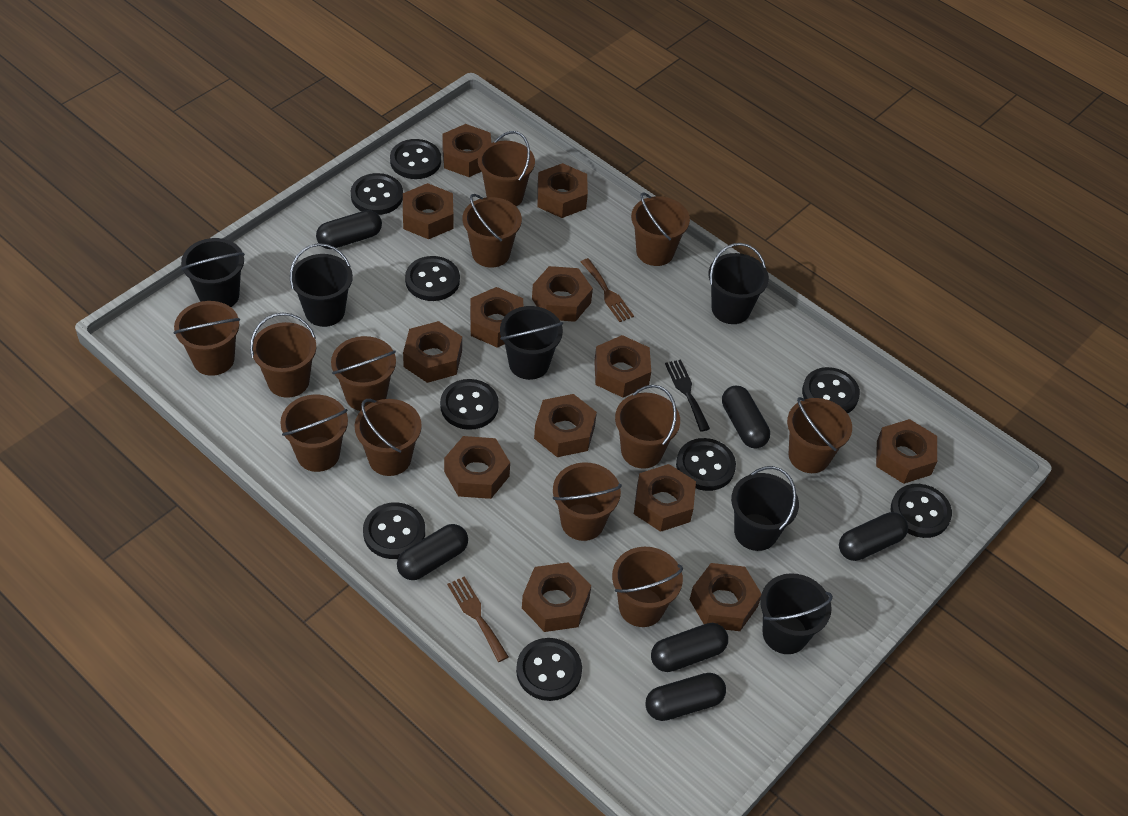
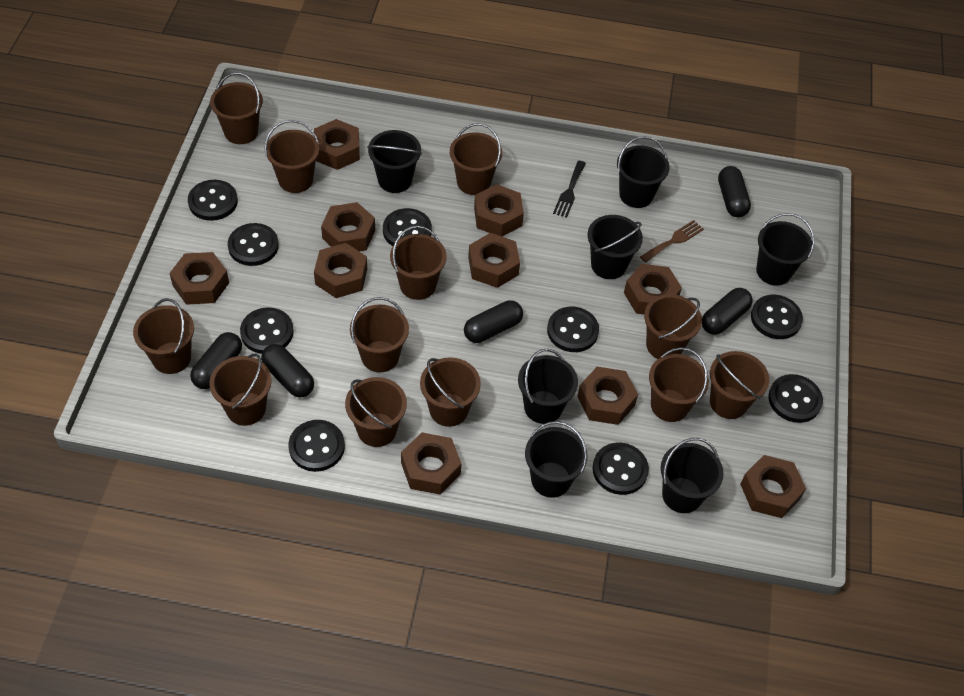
black bucket: 6 -> 7
black capsule: 6 -> 5
brown fork: 2 -> 1
brown nut: 13 -> 10

